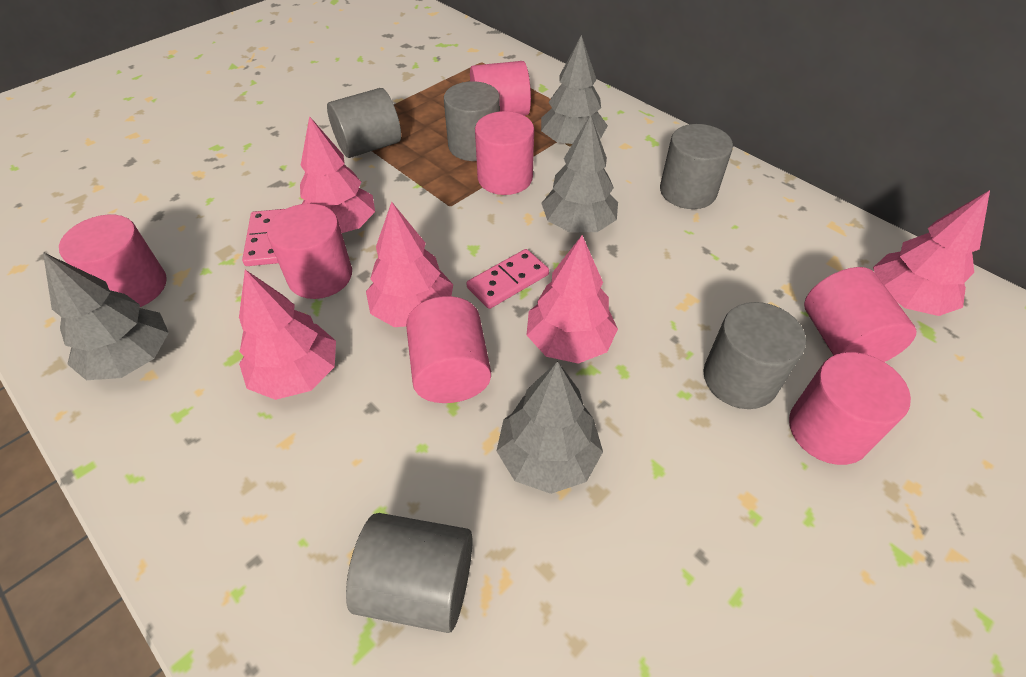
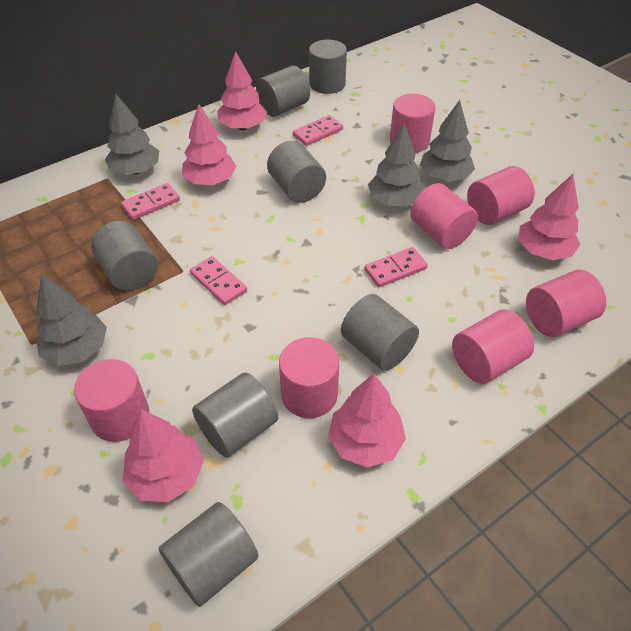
grey cylinder: 5 -> 7
pink domino: 2 -> 4

